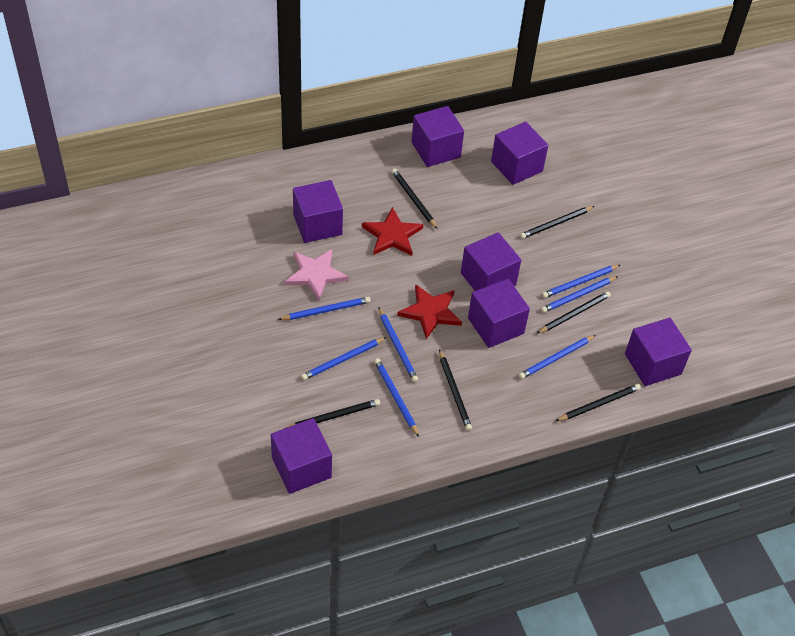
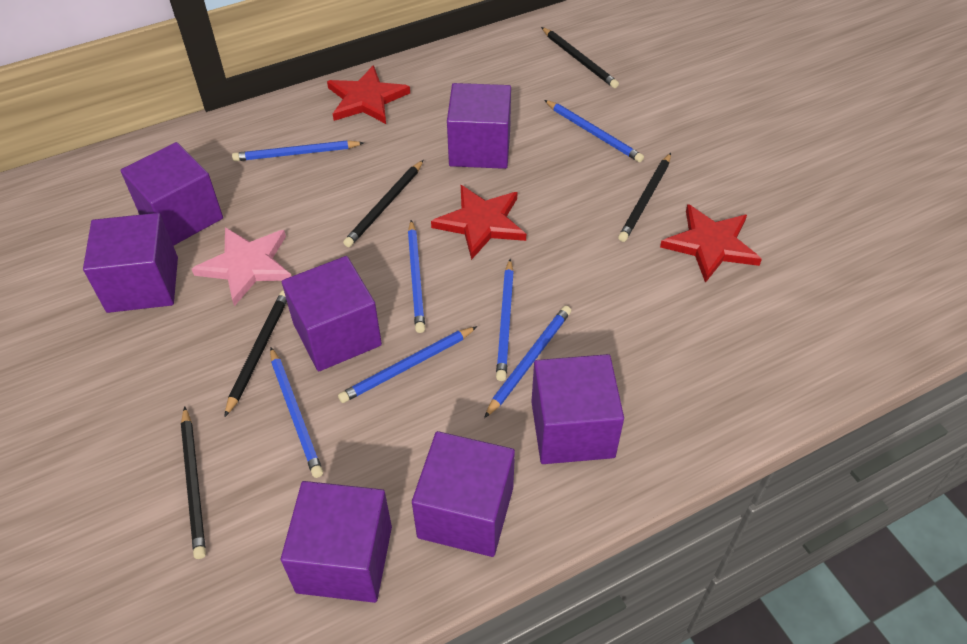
black pencil: 6 -> 5
red star: 2 -> 3

